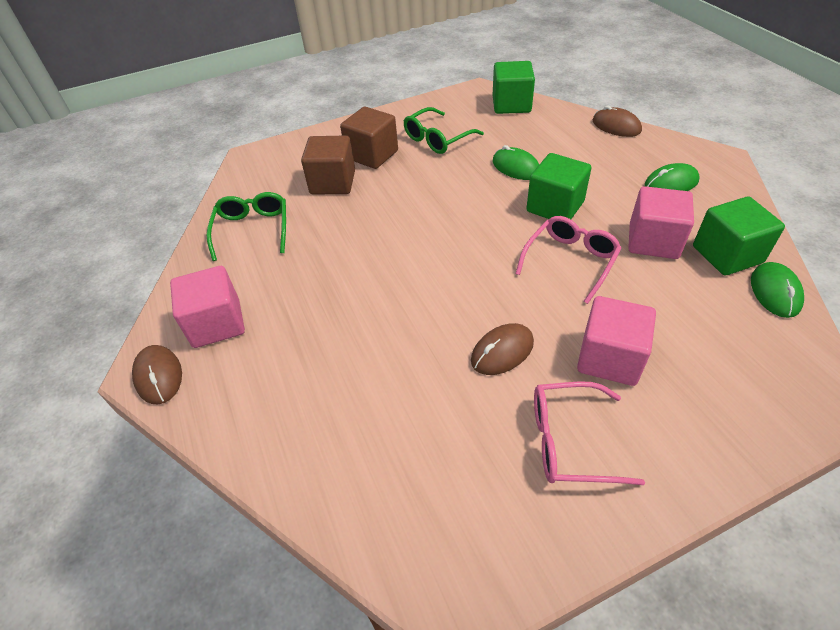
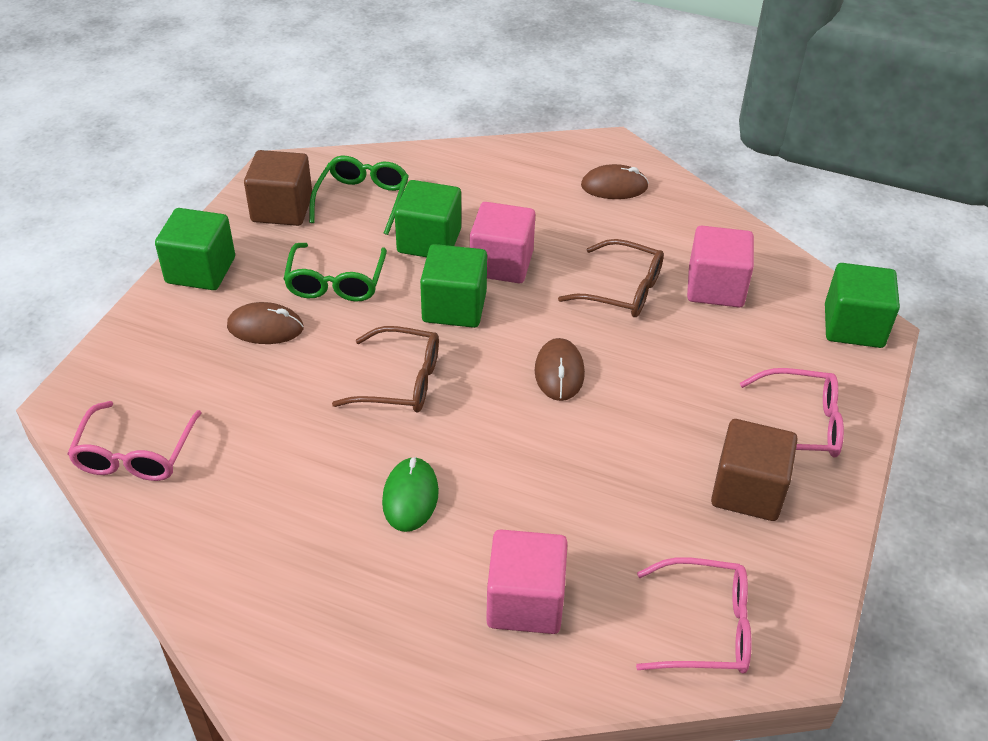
brown glasses: 0 -> 2
green cube: 3 -> 4
green mouse: 3 -> 1
pink glasses: 2 -> 3

